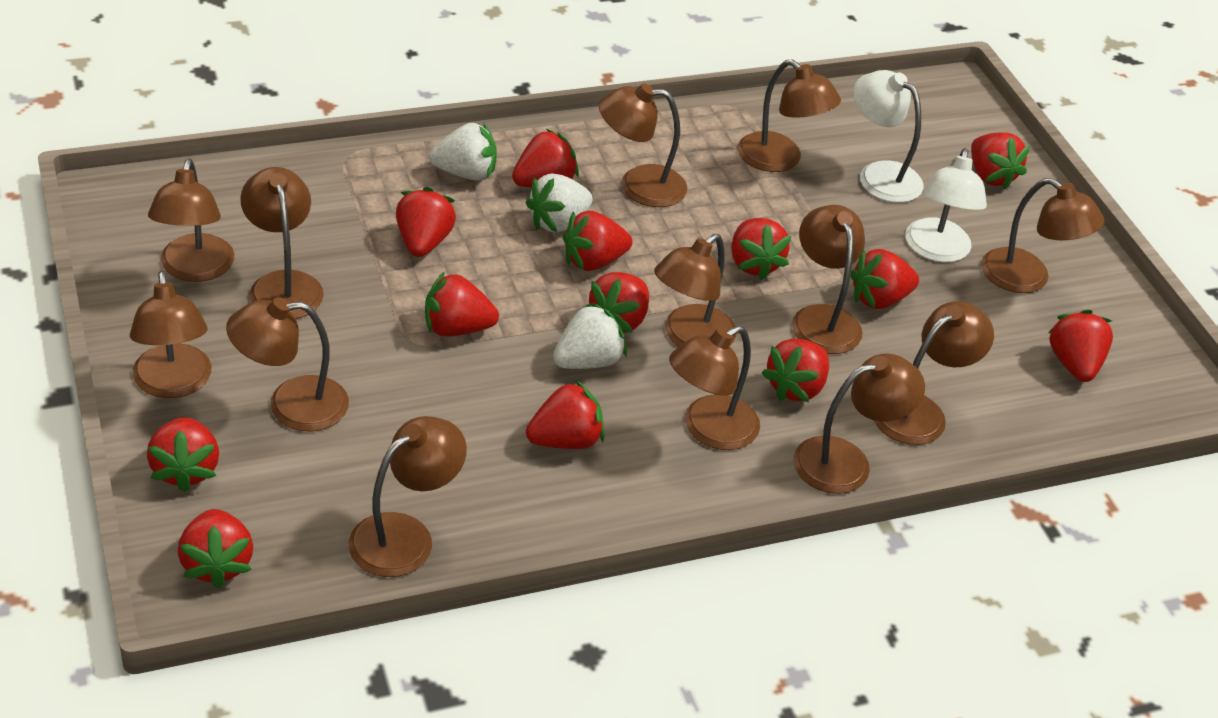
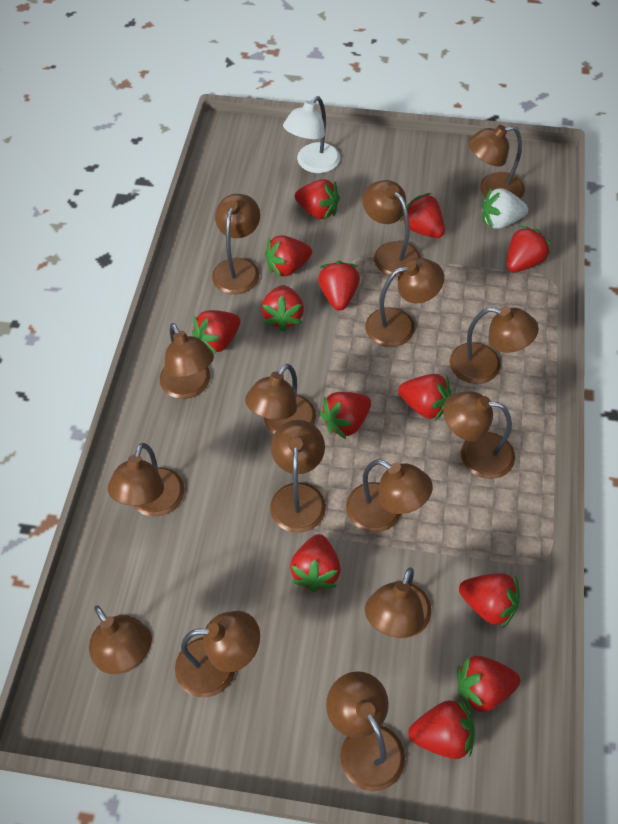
brown lamp: 13 -> 15
white lamp: 2 -> 1
white strawberry: 3 -> 1

